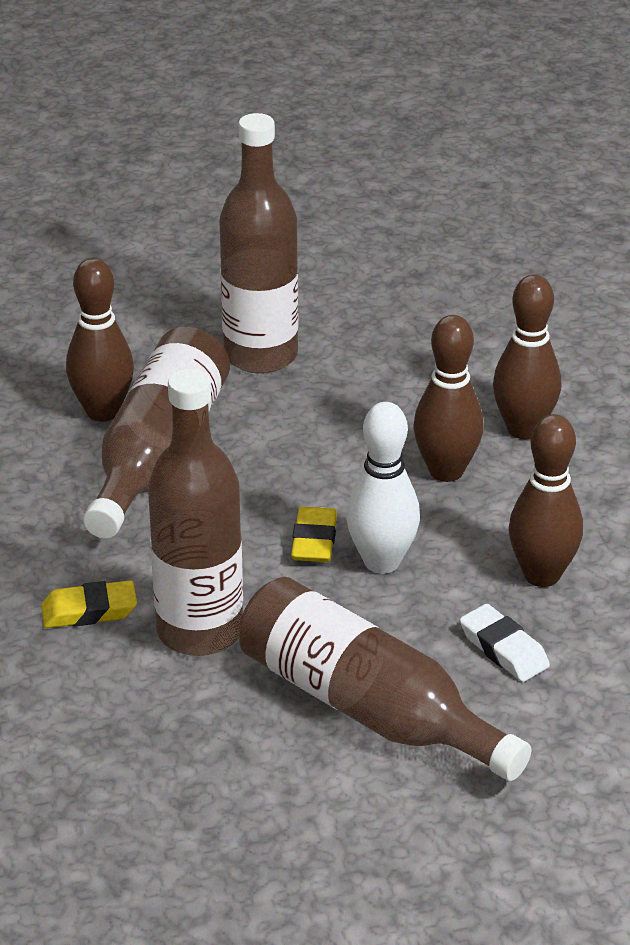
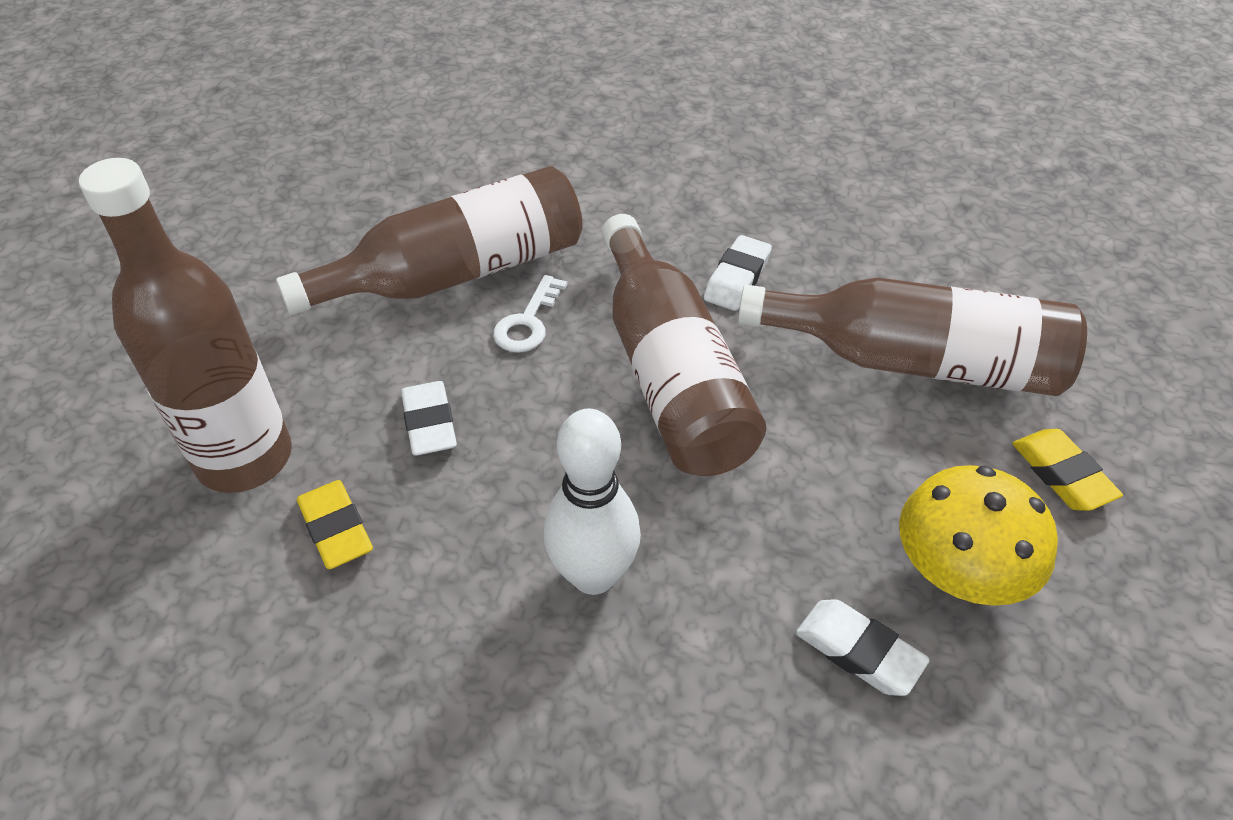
brown bowling pin: 4 -> 0
white eraser: 1 -> 3
white key: 0 -> 1
yellow mushroom: 0 -> 1

